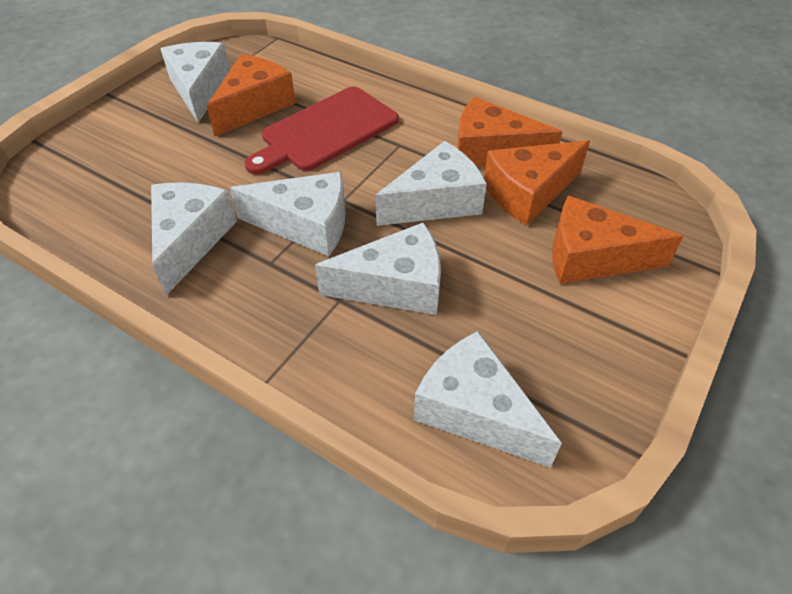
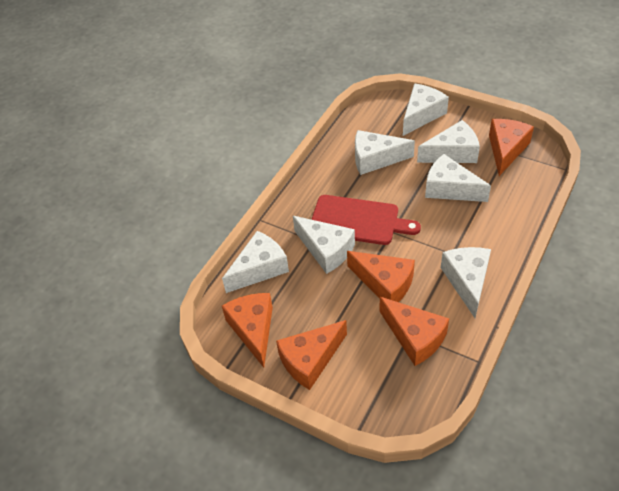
orange cheese: 4 -> 5
white cheese: 6 -> 7

